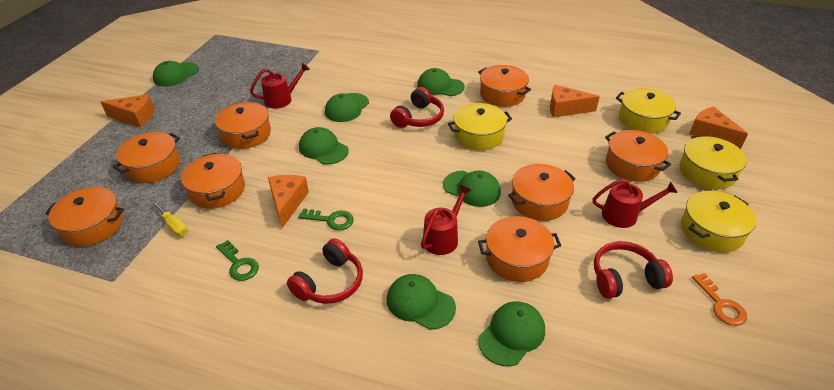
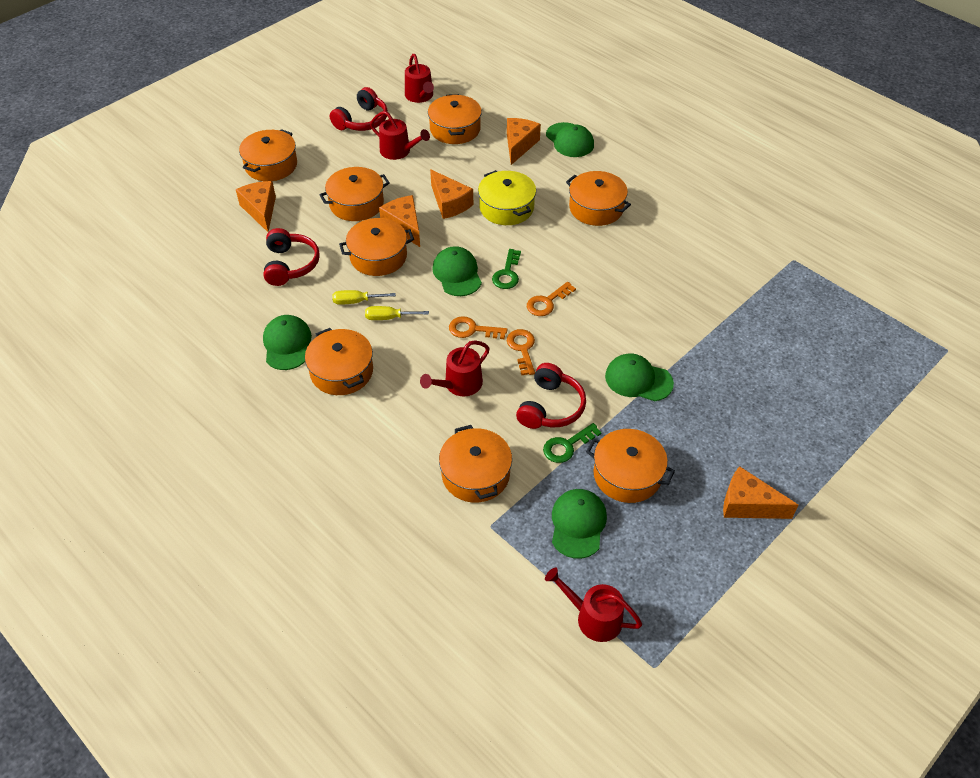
green cap: 7 -> 5
orange cheese: 4 -> 5
orange key: 1 -> 3
red watering can: 3 -> 4
yellow pot: 4 -> 1
yellow screwdriver: 1 -> 2

